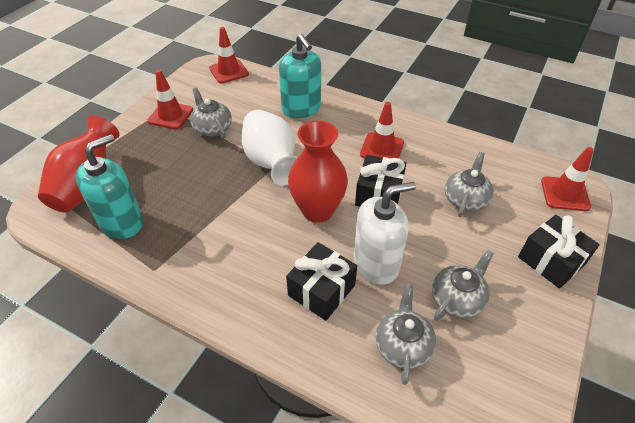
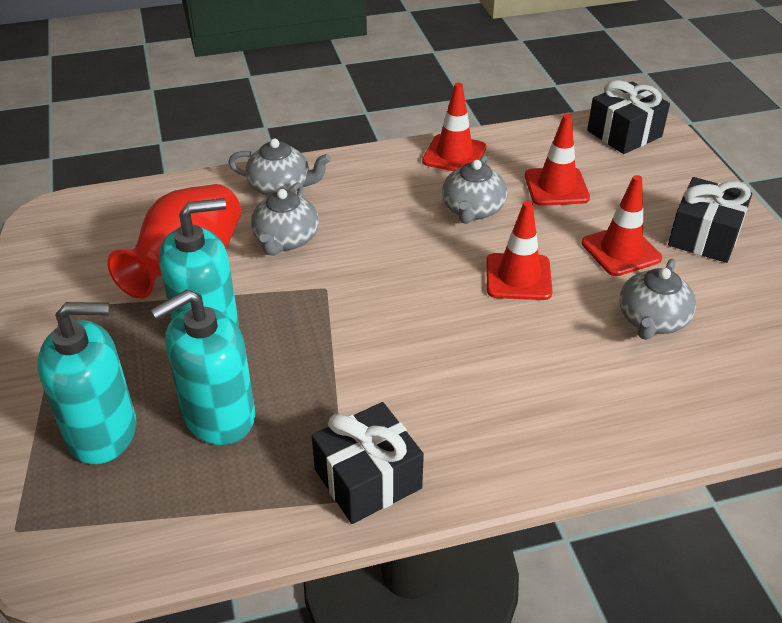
red vase: 2 -> 1
turquoise soap dispenser: 2 -> 3
white soap dispenser: 1 -> 0
white vase: 1 -> 0

